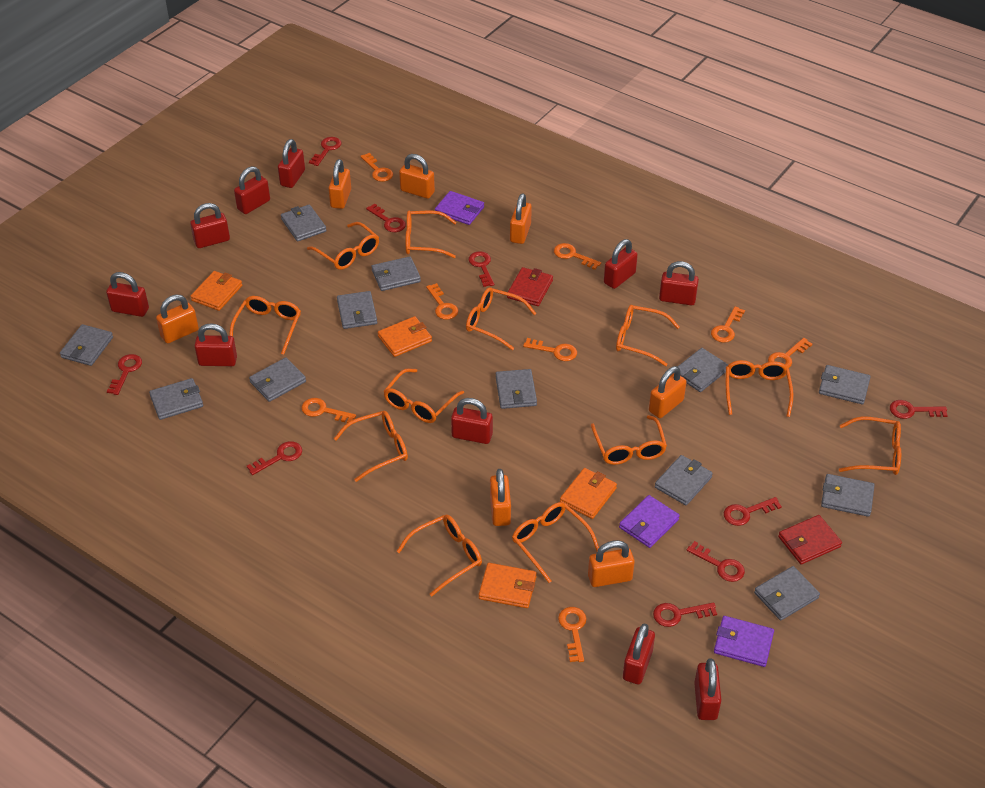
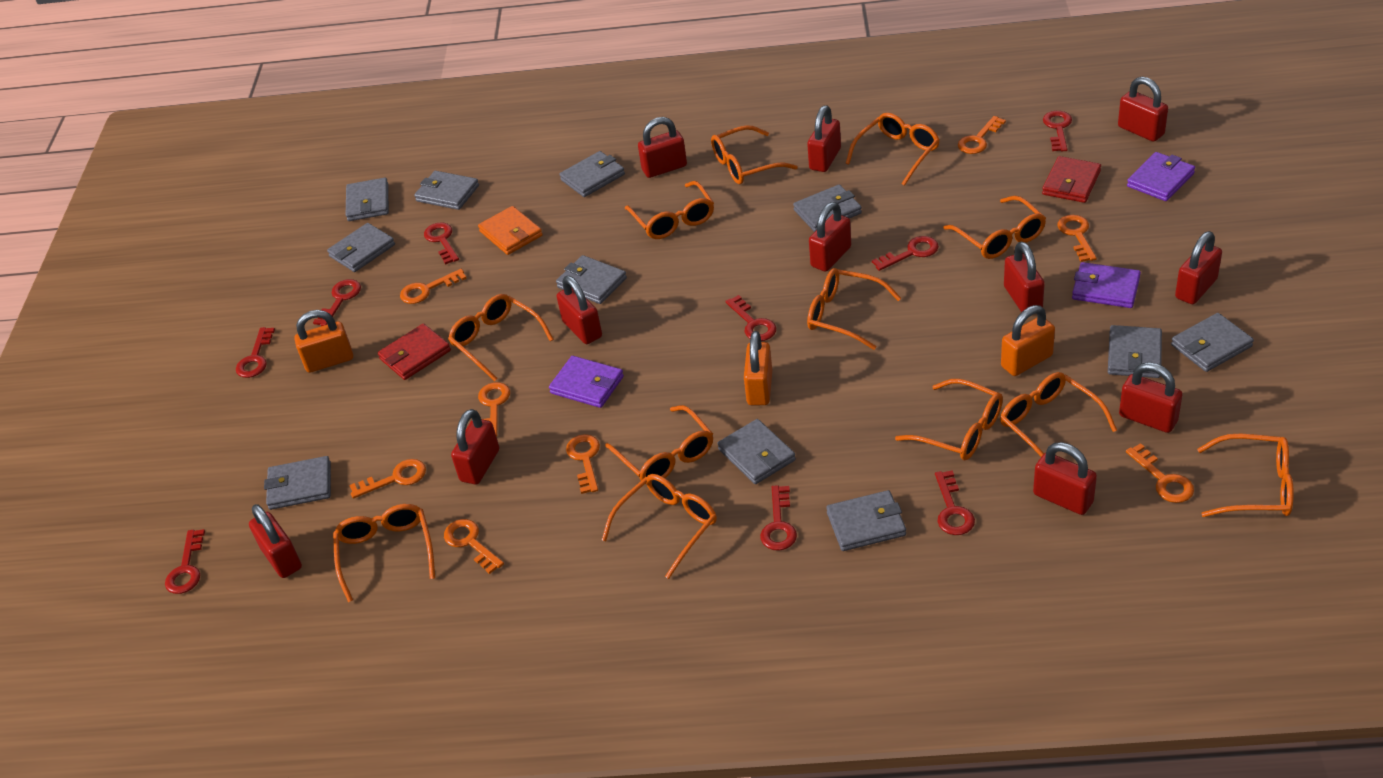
grey wallet: 12 -> 11
orange padlock: 7 -> 3
orange wallet: 4 -> 1
red padlock: 10 -> 11

